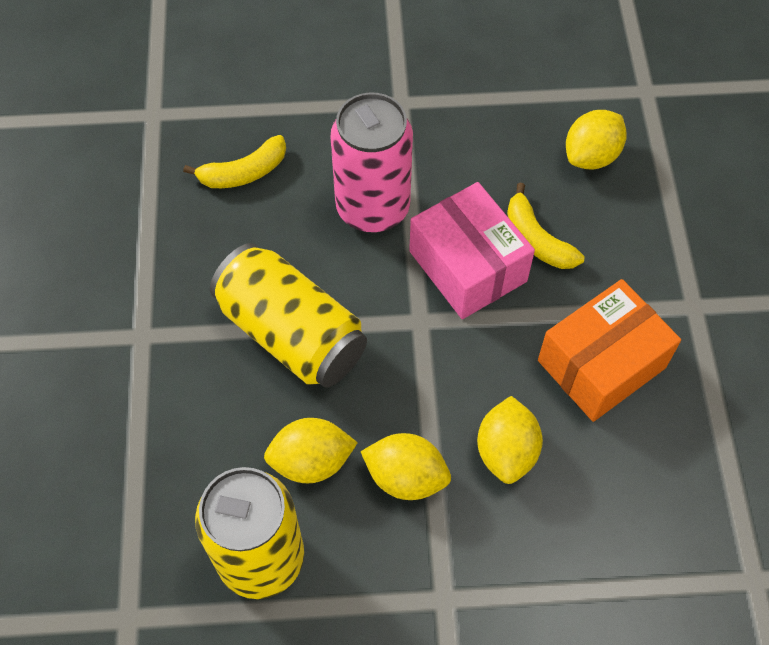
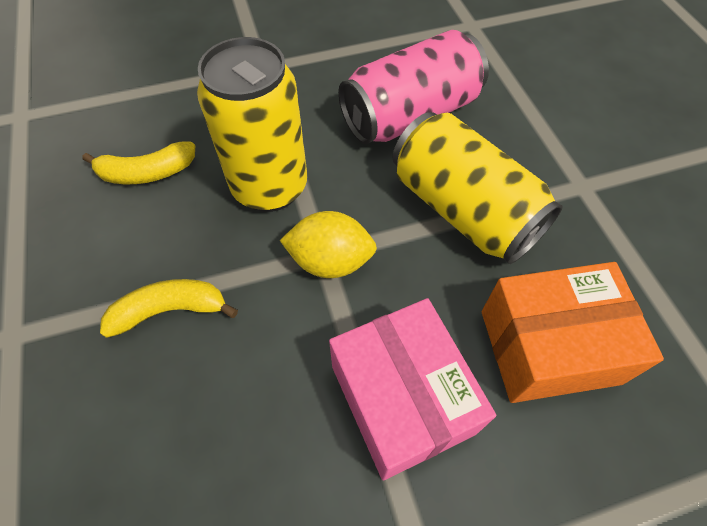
yellow lemon: 4 -> 1

